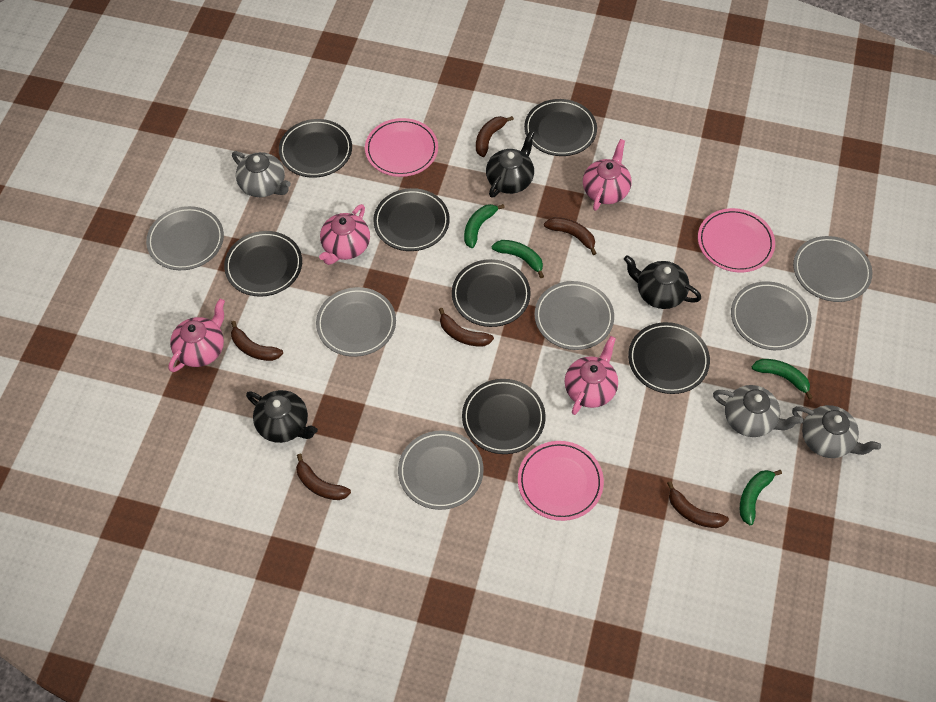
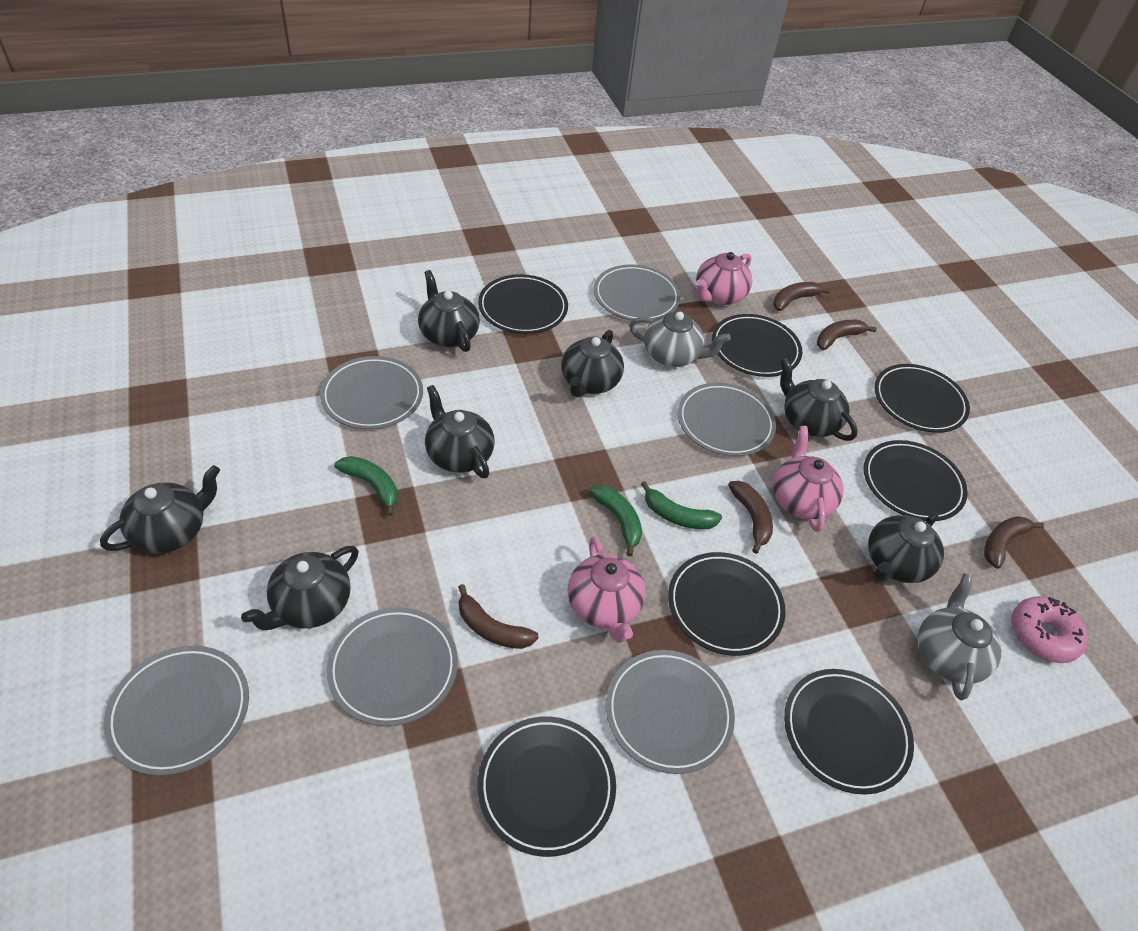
black teapot: 3 -> 7
brown banana: 6 -> 5
green banana: 4 -> 3
grey teapot: 3 -> 2
pink donut: 0 -> 1
pink plate: 3 -> 0
pink teapot: 4 -> 3

